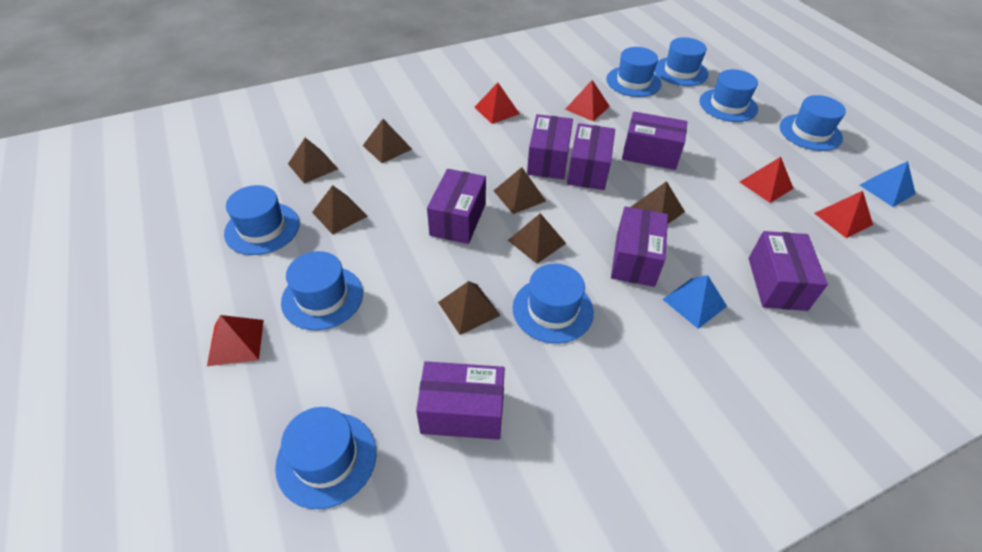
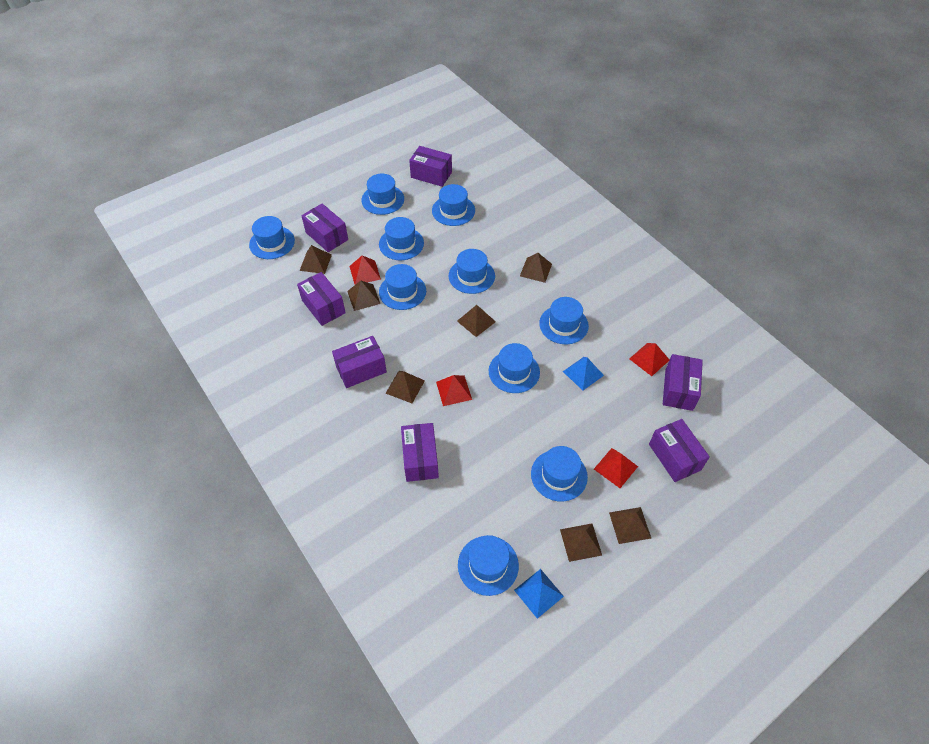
blue hat: 8 -> 10
red pyramid: 5 -> 4

